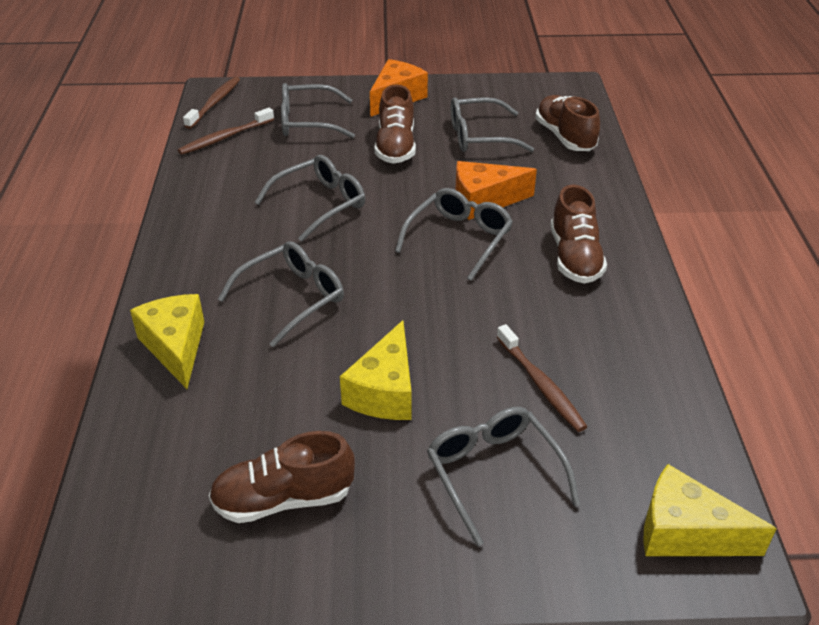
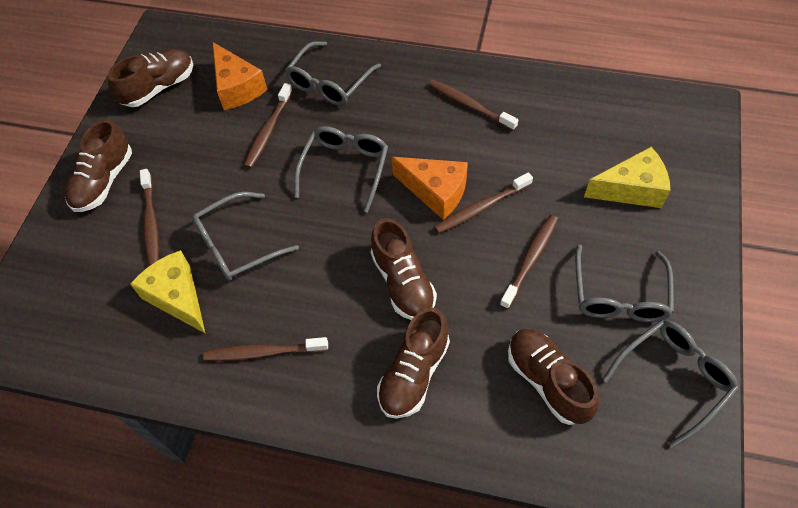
brown shoe: 4 -> 5
brown toothbrush: 3 -> 6
grey glasses: 6 -> 5
yellow cheese: 3 -> 2

